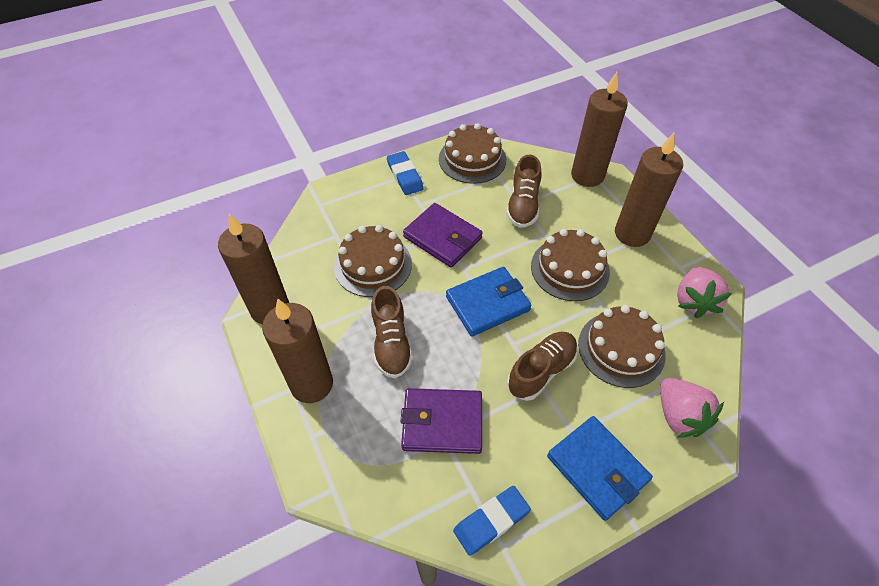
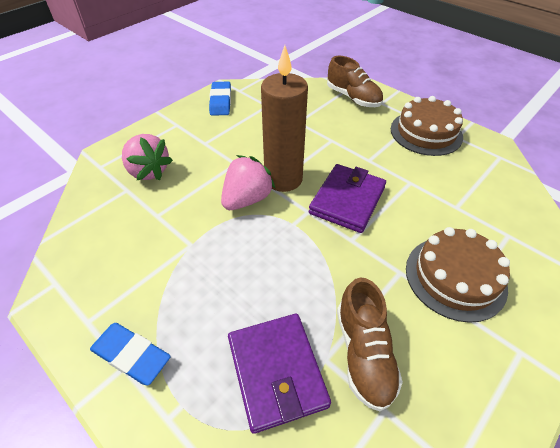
blue wallet: 2 -> 0
brown cake: 4 -> 2
brown candle: 4 -> 1
brown shoe: 3 -> 2

